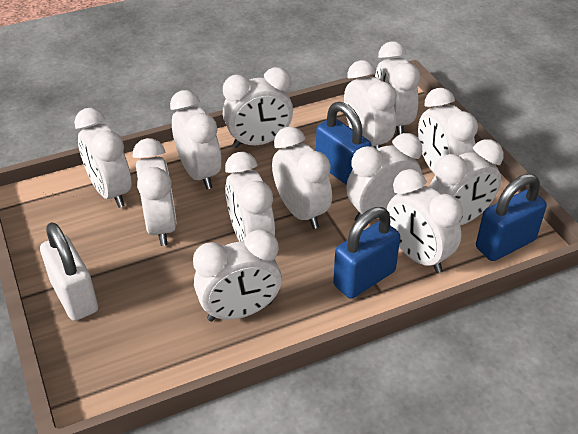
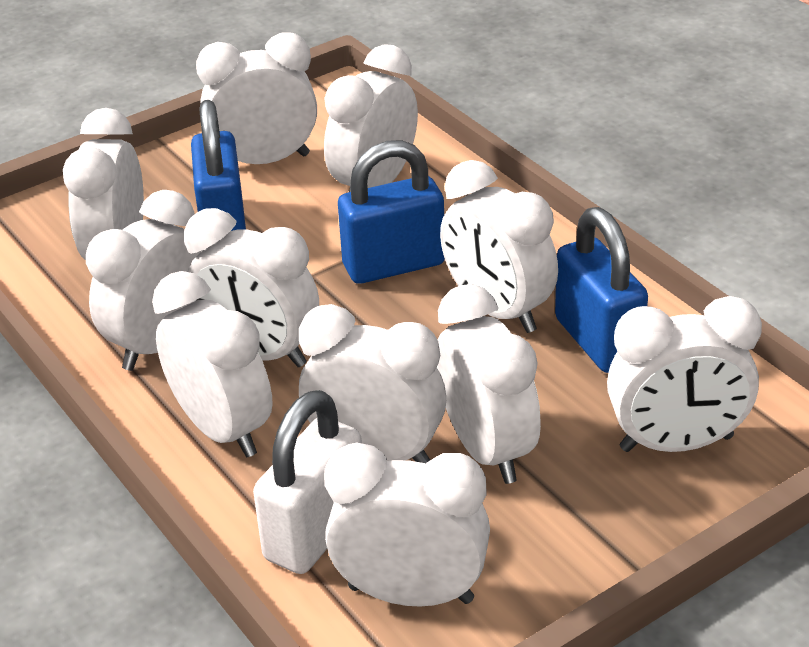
white clock: 13 -> 11

